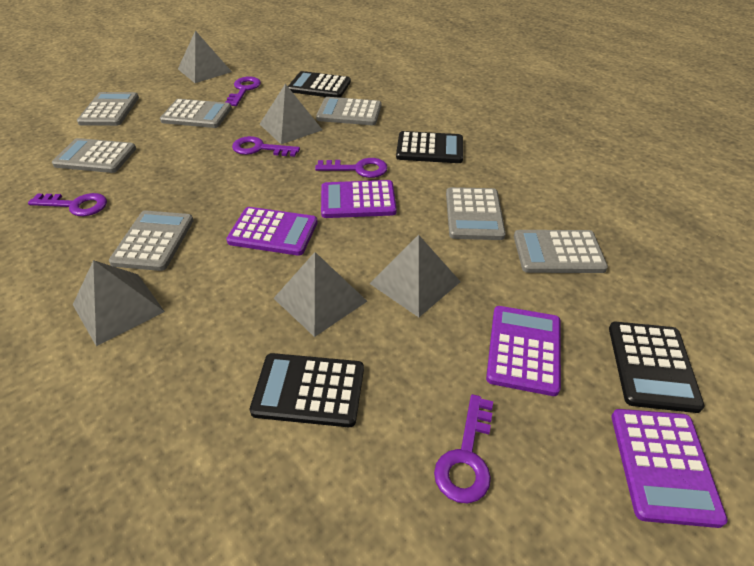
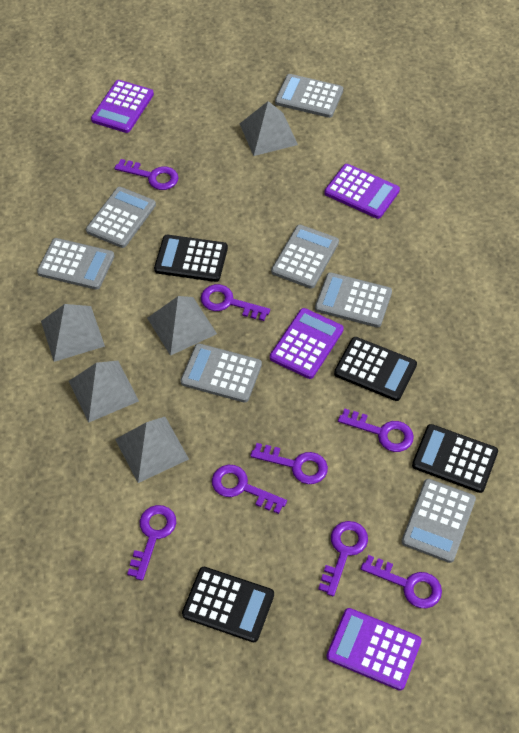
purple key: 5 -> 8

